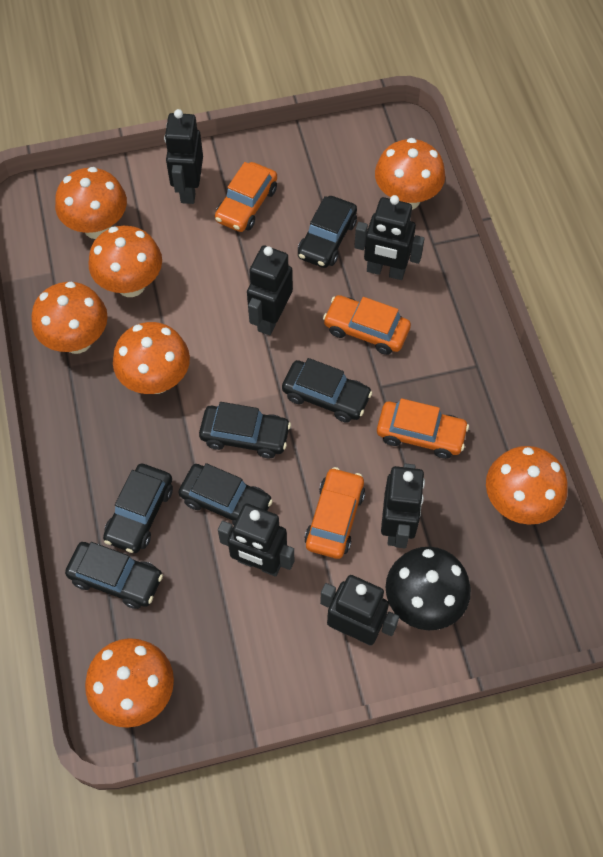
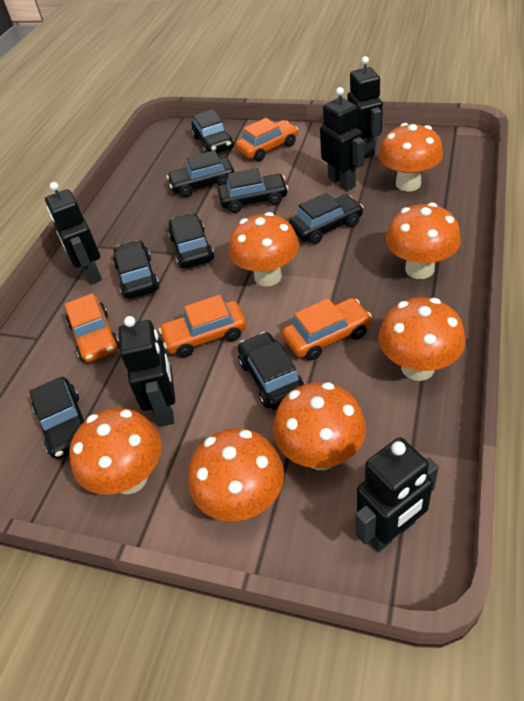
black car: 6 -> 8
black mushroom: 1 -> 0
black robot: 6 -> 5

